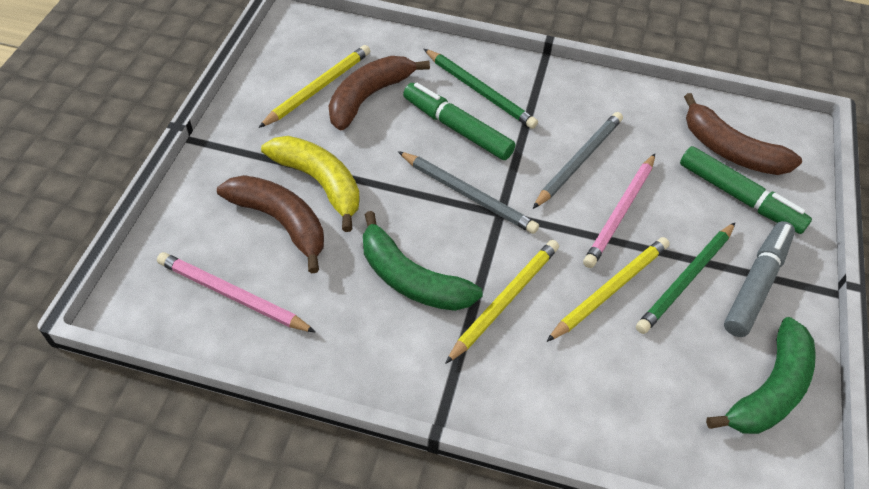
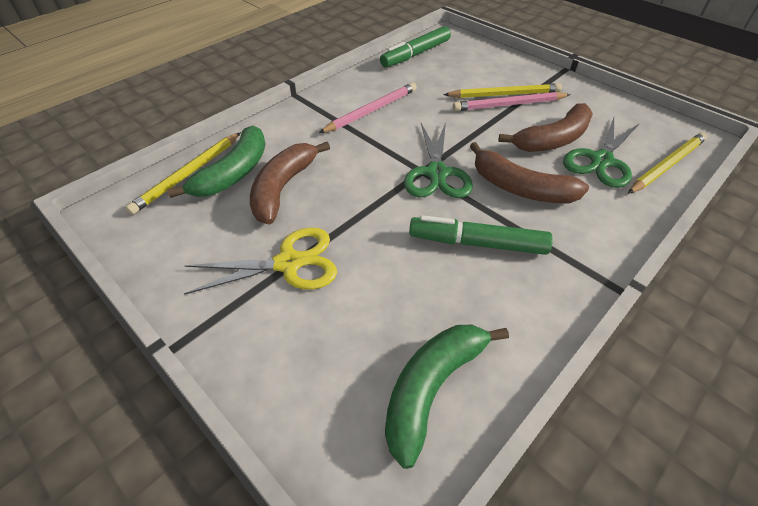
green pencil: 2 -> 0
green scissors: 0 -> 2
grey marker: 1 -> 0
grey pencil: 2 -> 0
yellow banana: 1 -> 0
yellow scissors: 0 -> 1

